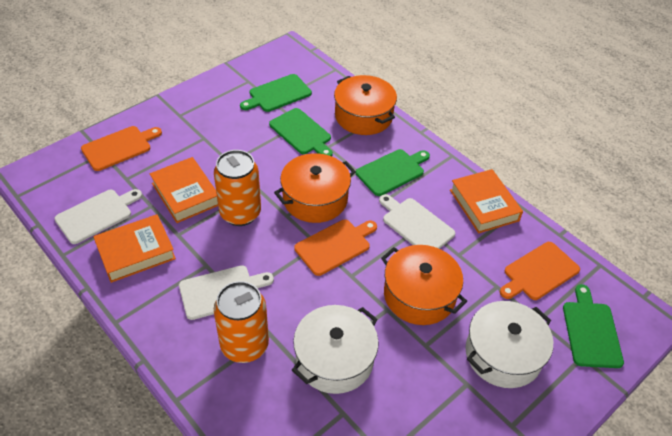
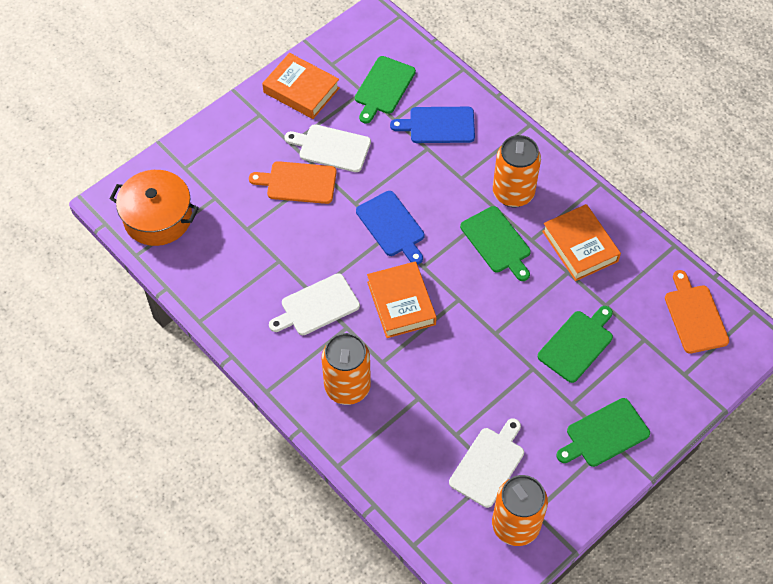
blue cutting board: 0 -> 2
orange can: 2 -> 3
orange cutting board: 3 -> 2
orange pot: 3 -> 1
white pot: 2 -> 0

